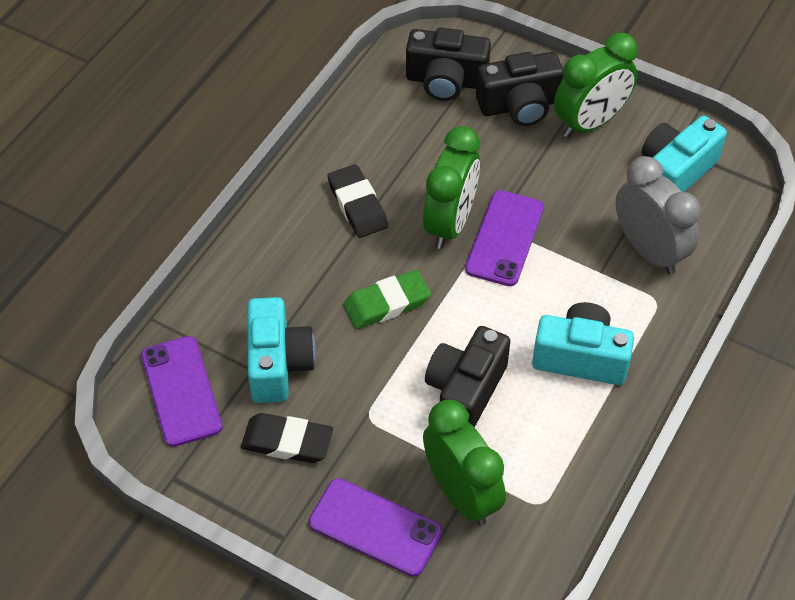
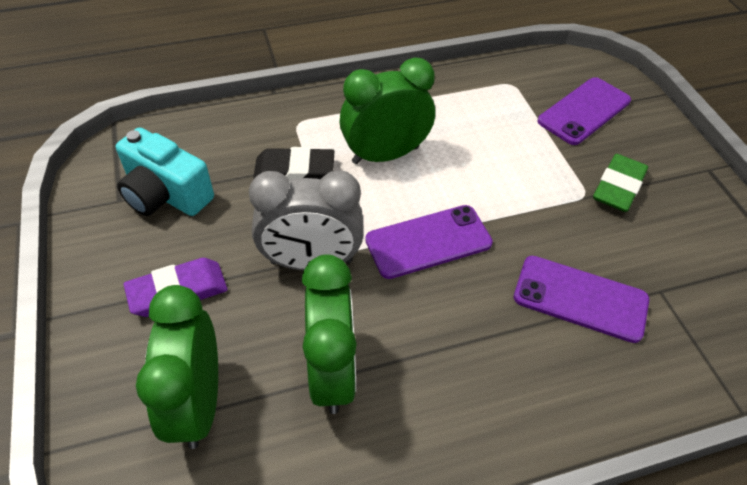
black camera: 3 -> 0
black eraser: 2 -> 1
purple eraser: 0 -> 1
turquoise camera: 3 -> 1

